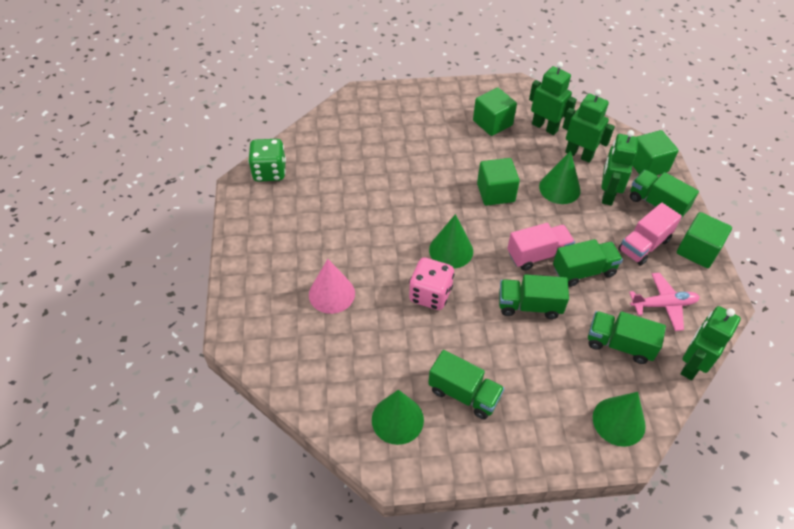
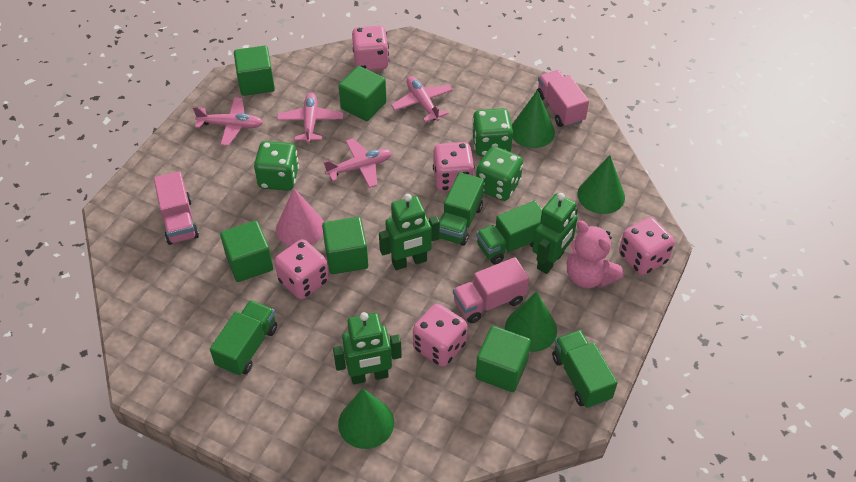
green cube: 4 -> 5
green dice: 1 -> 3
green robot: 4 -> 3
green truck: 5 -> 4
pink dice: 1 -> 5
pink plane: 1 -> 4
pink teddy bear: 0 -> 1
pink truck: 2 -> 3

